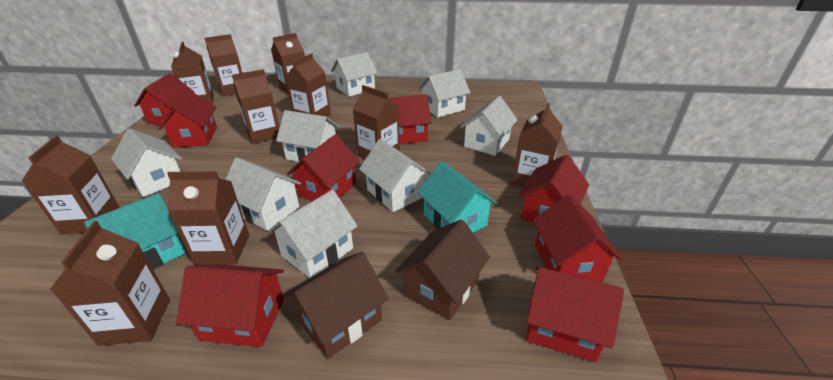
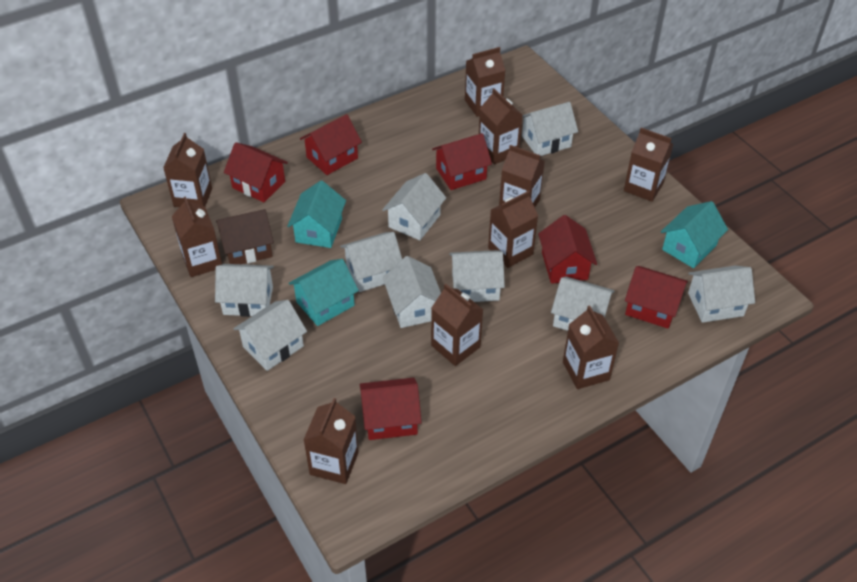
brown house: 2 -> 1
red house: 8 -> 6
turquoise house: 2 -> 3
white house: 8 -> 9

